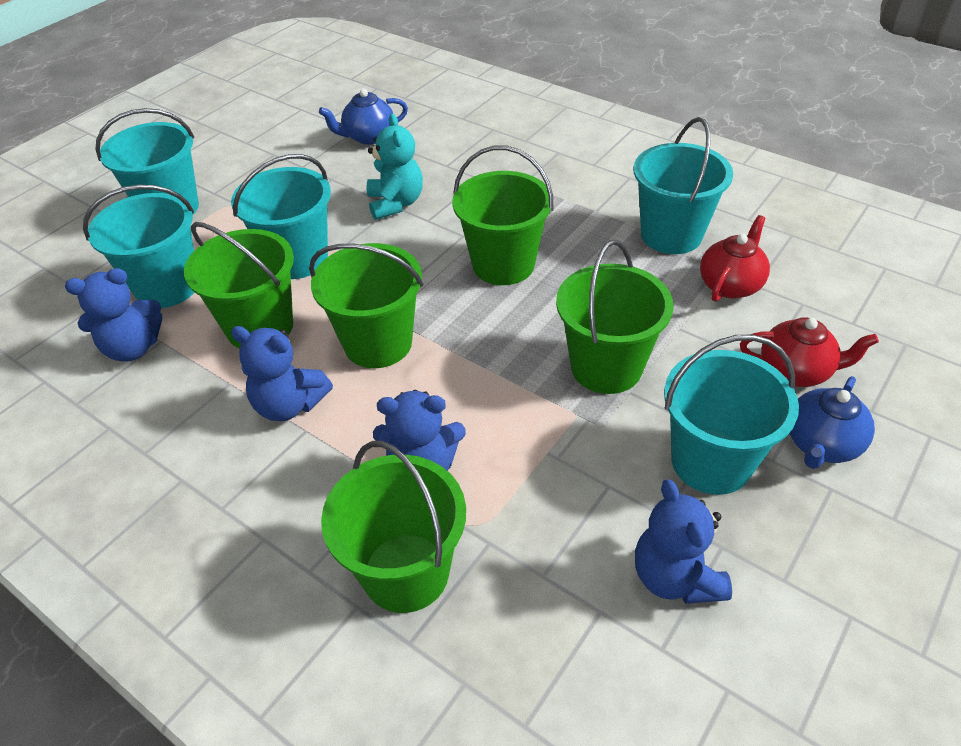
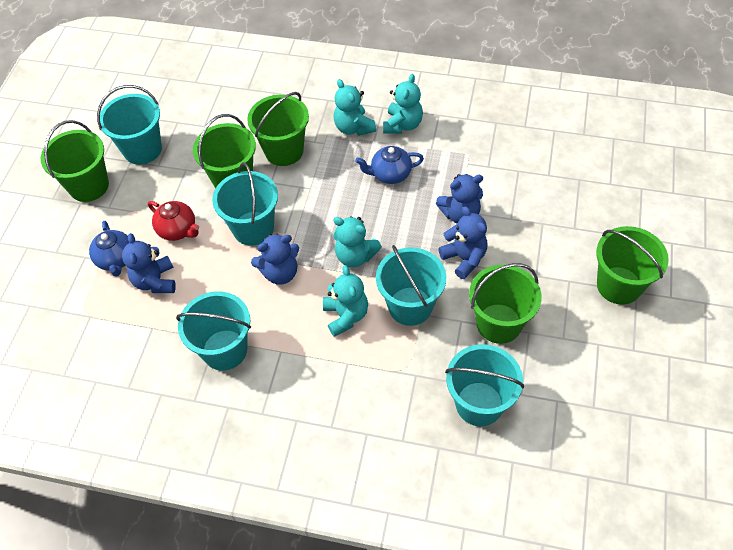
red teapot: 2 -> 1
turquoise teddy bear: 1 -> 4

